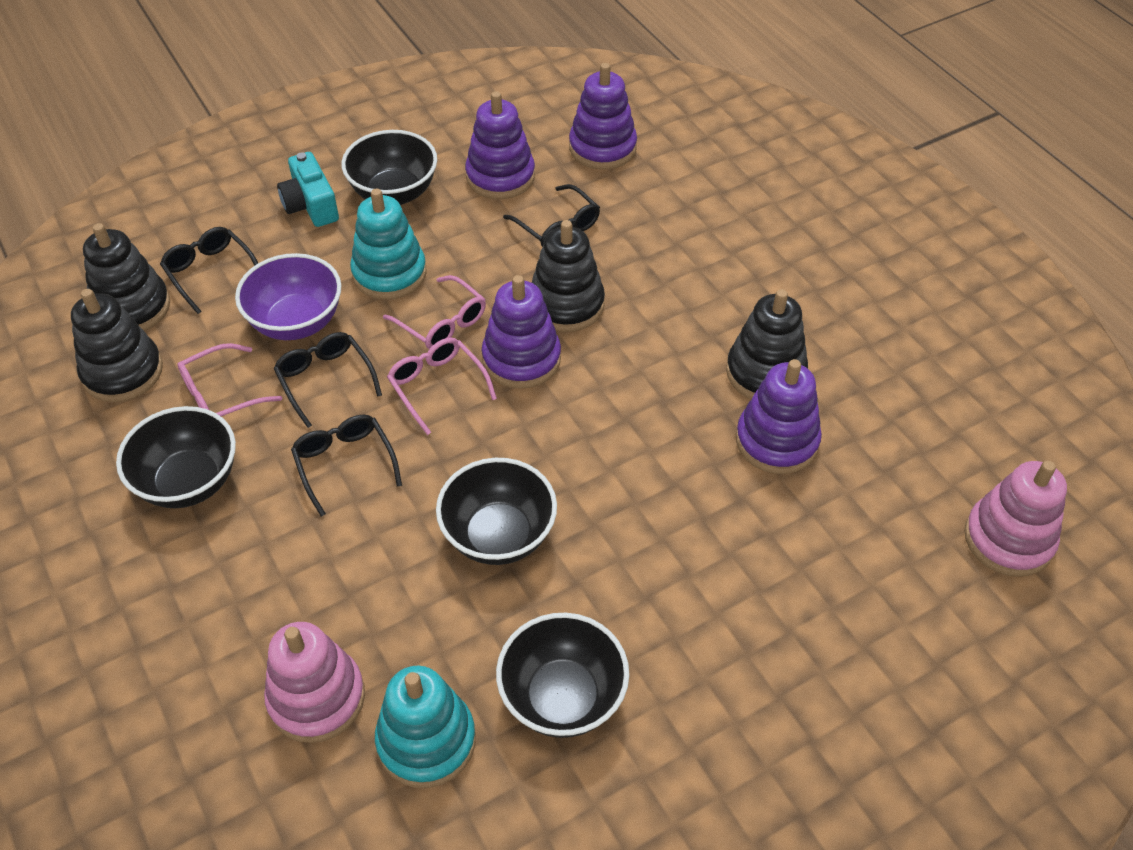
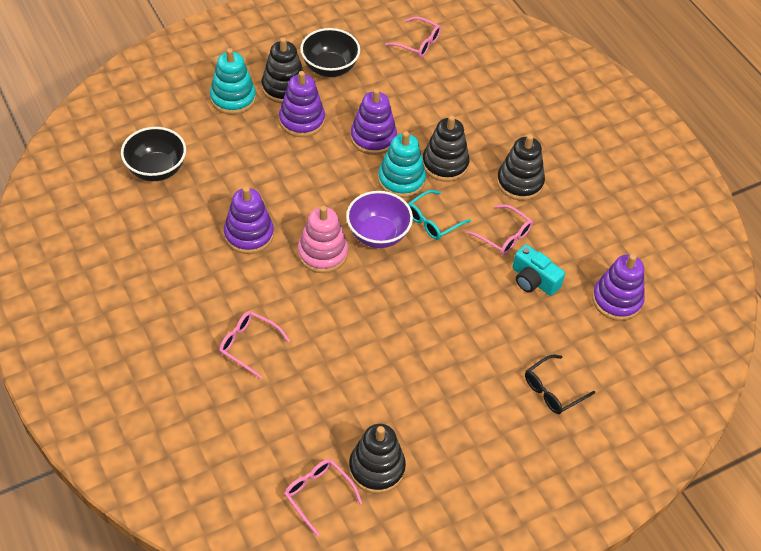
black bowl: 4 -> 2
black glasses: 4 -> 1
pink glasses: 3 -> 4
pink stacking toy: 2 -> 1
turquoise glasses: 0 -> 1

